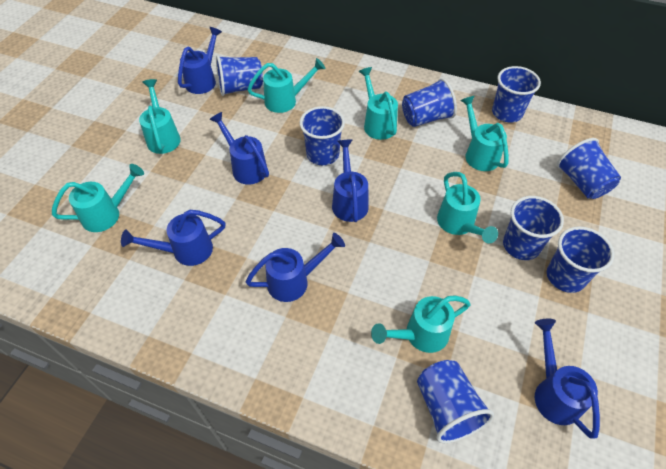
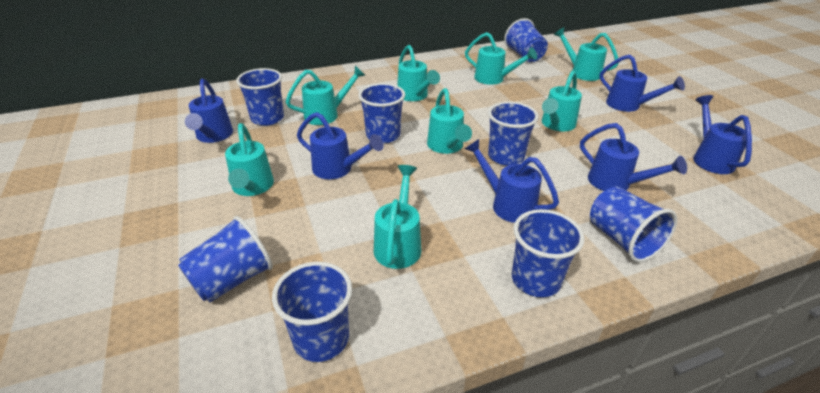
turquoise watering can: 7 -> 8

